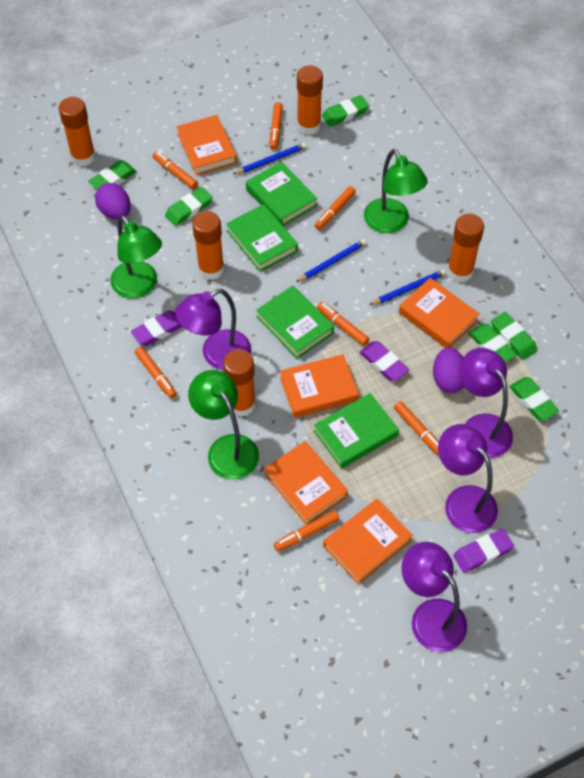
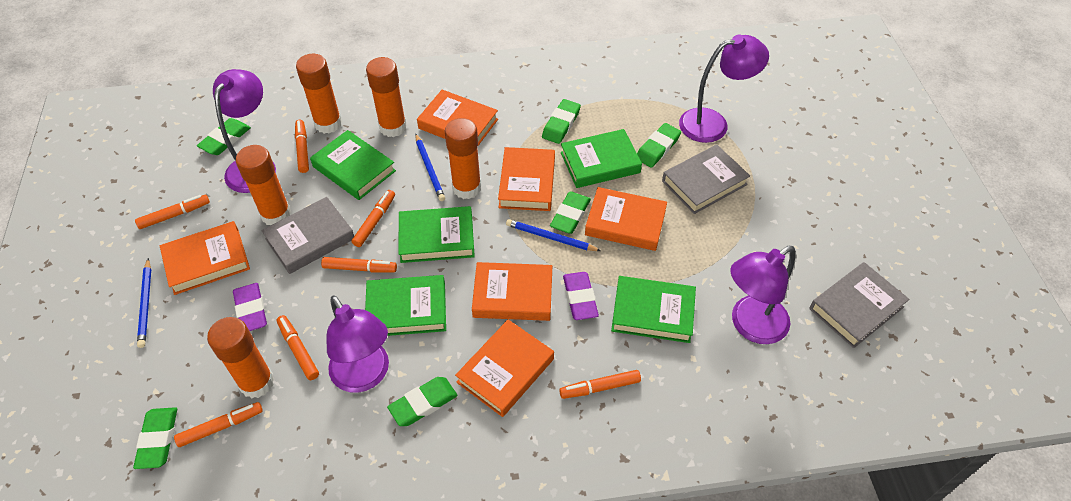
green book: 4 -> 5
green lamp: 3 -> 0
grey book: 0 -> 3
orange book: 5 -> 6
purple egg: 2 -> 0
purple eraser: 3 -> 2

